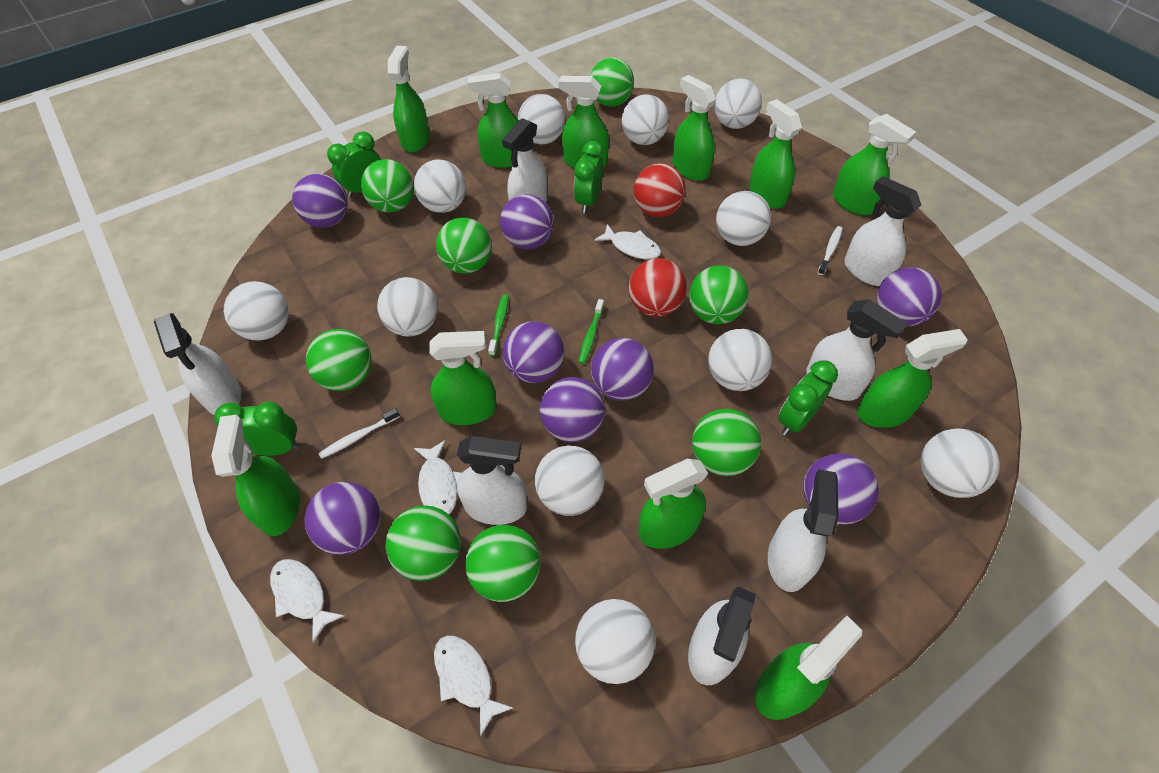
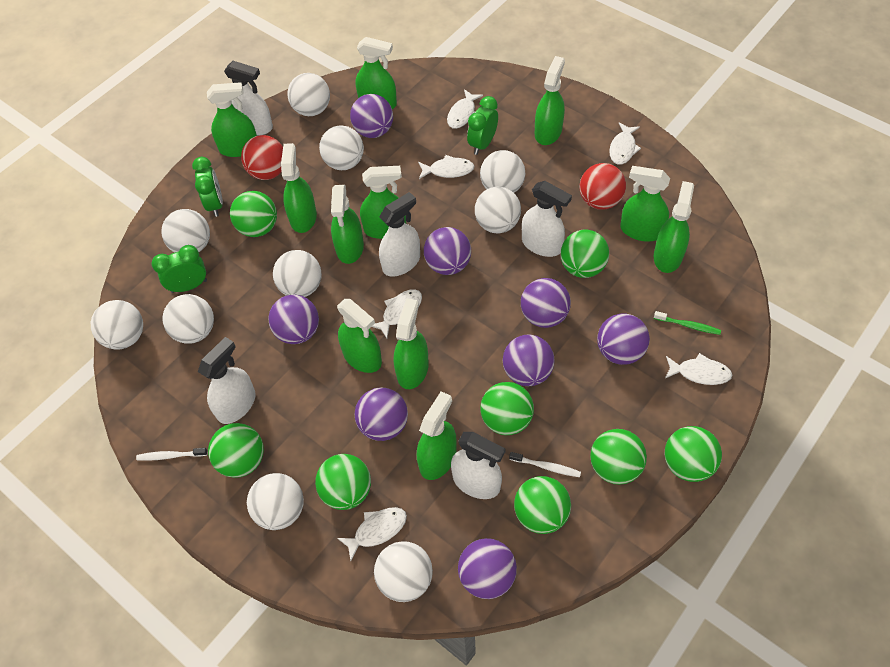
green clock: 4 -> 3
green toothbrush: 2 -> 1
white ball: 11 -> 10
white fish: 4 -> 6
white spray bottle: 7 -> 5

